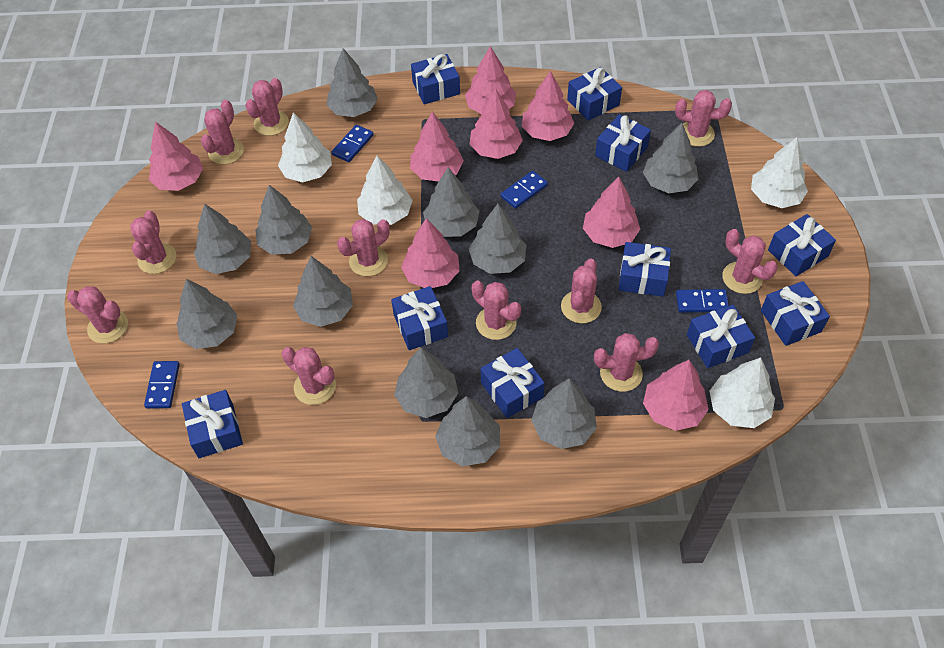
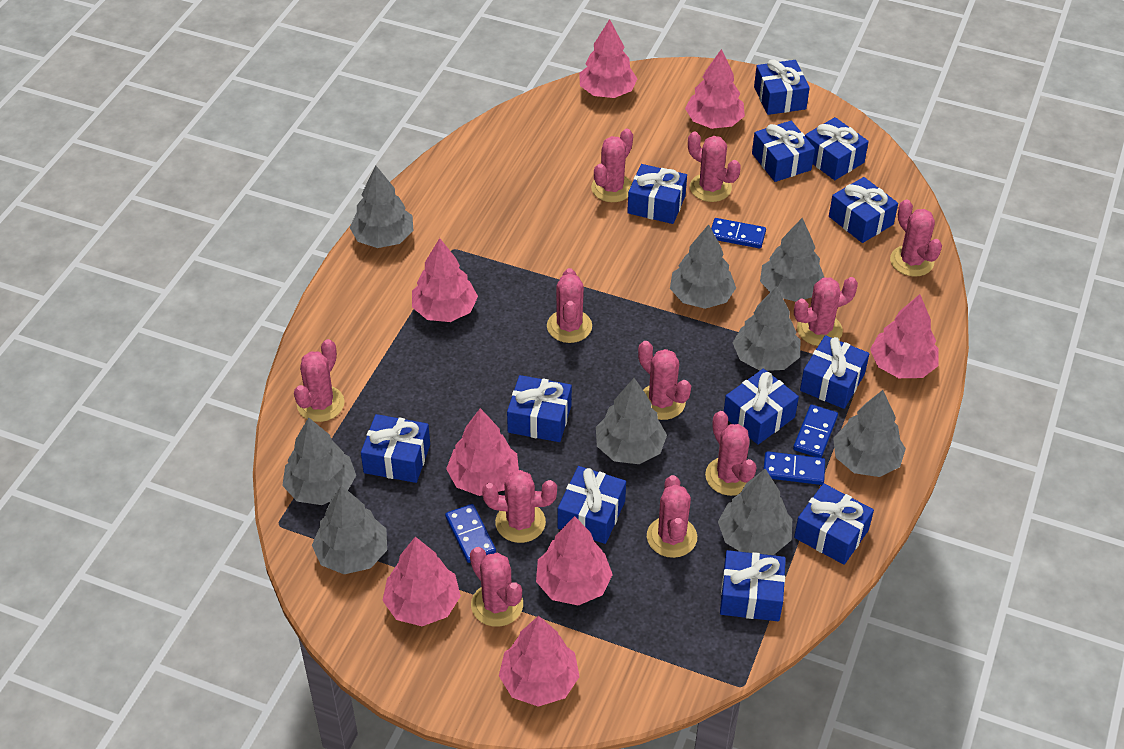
blue gift: 10 -> 12
grey tree: 11 -> 9
white tree: 4 -> 0

